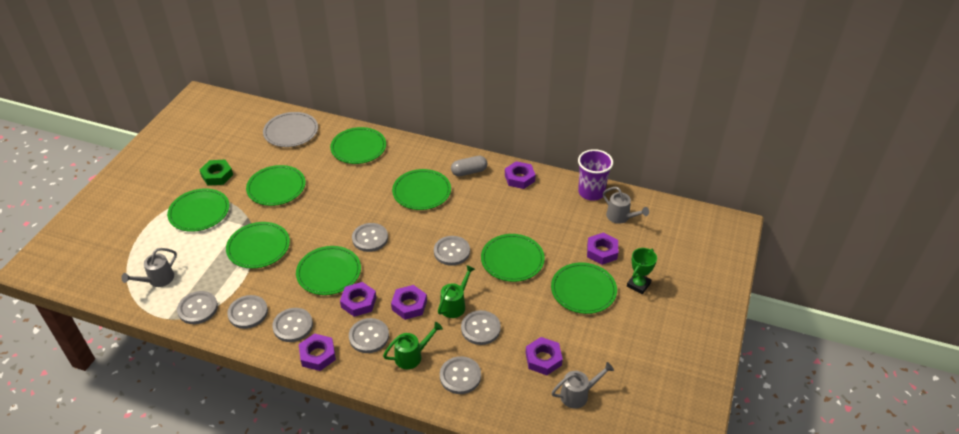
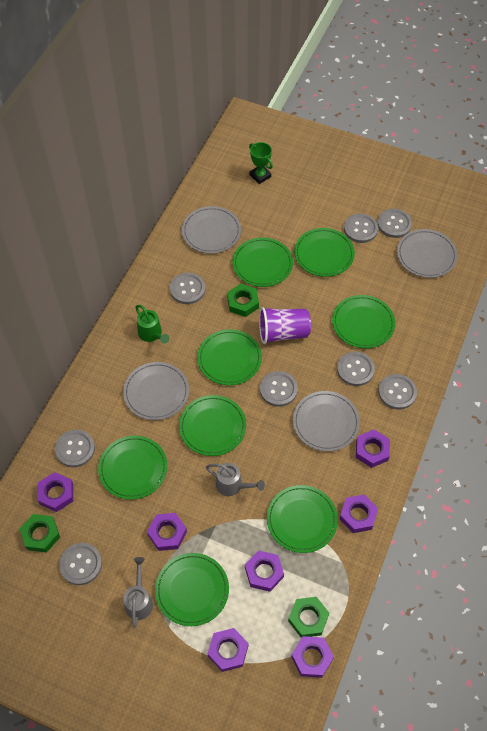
green nut: 1 -> 3
green watering can: 2 -> 1
grey capsule: 1 -> 0
grey plate: 1 -> 4
grey watering can: 3 -> 2
purple nut: 6 -> 7

